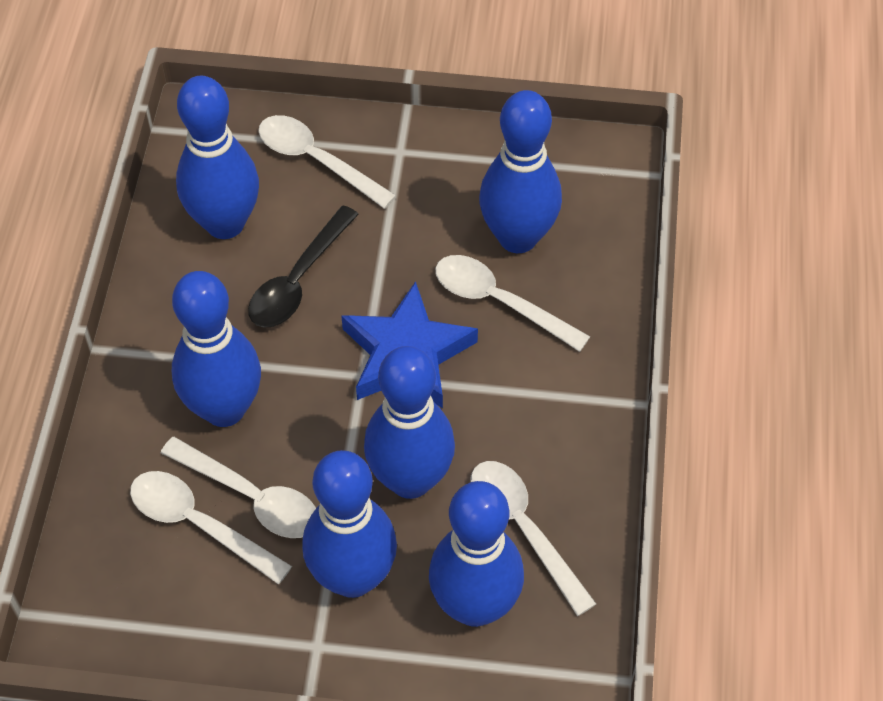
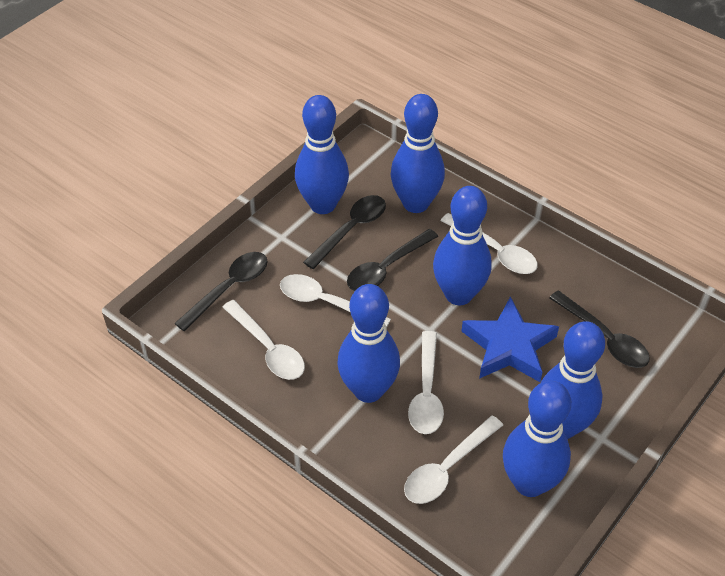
black spoon: 1 -> 4

